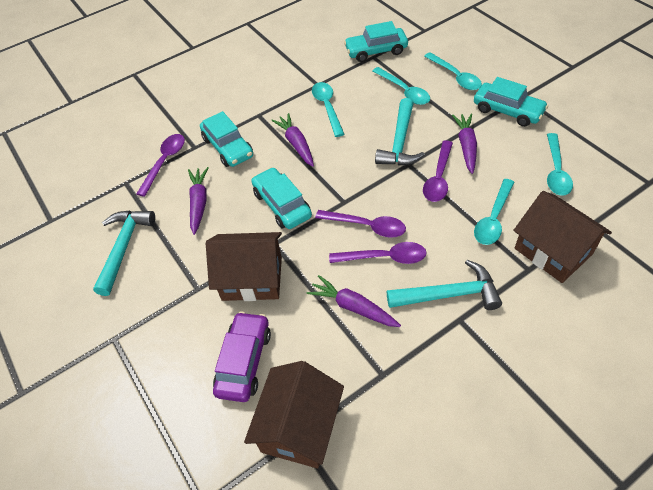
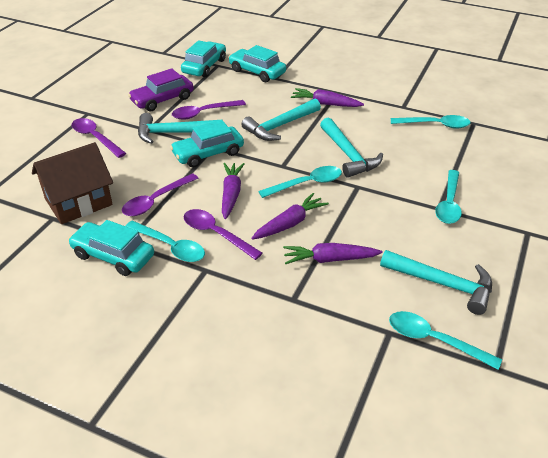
brown house: 3 -> 1
turquoise hammer: 3 -> 4

